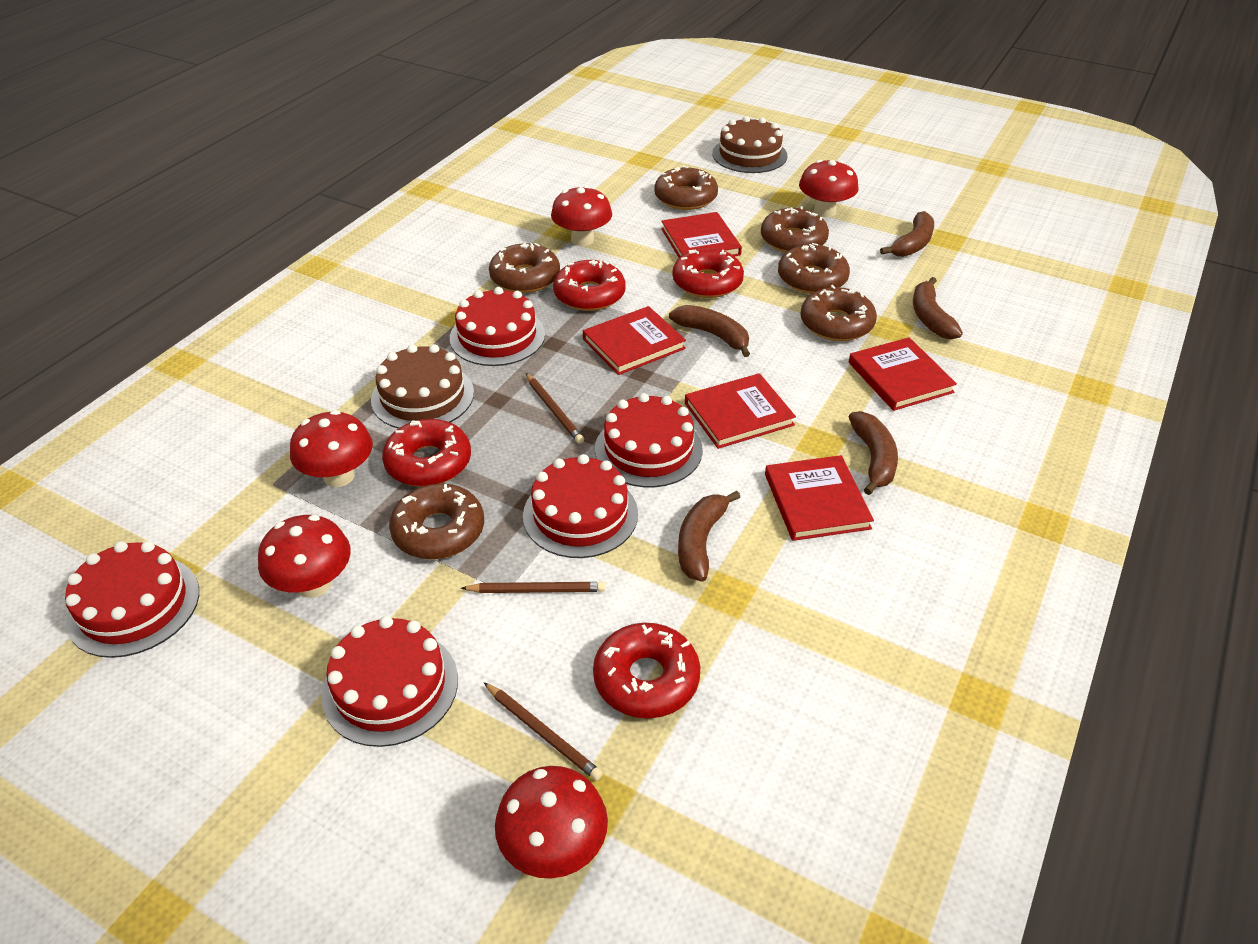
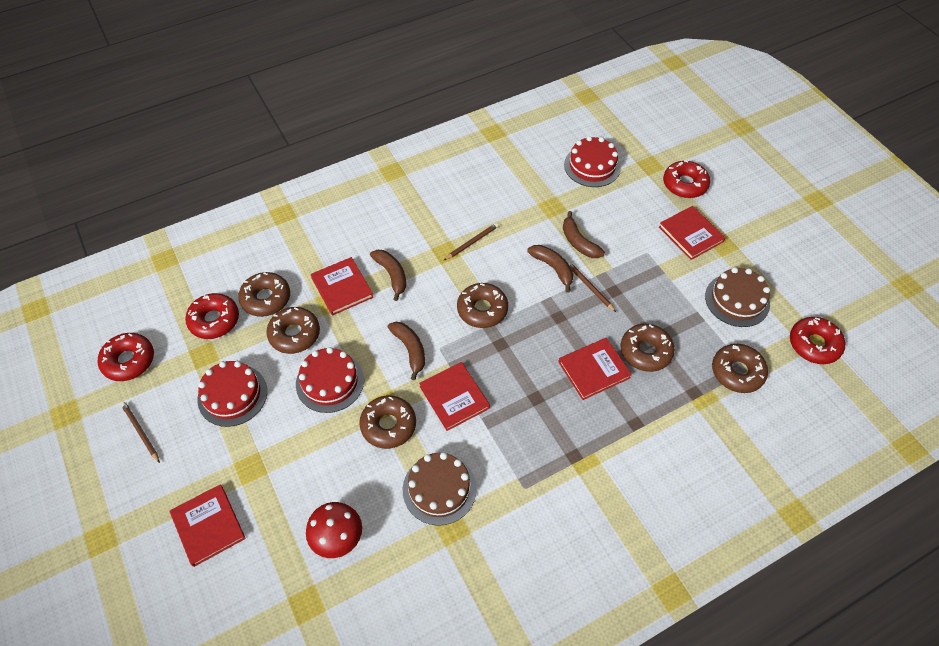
brown banana: 5 -> 4
red cake: 5 -> 3
red mushroom: 5 -> 1

